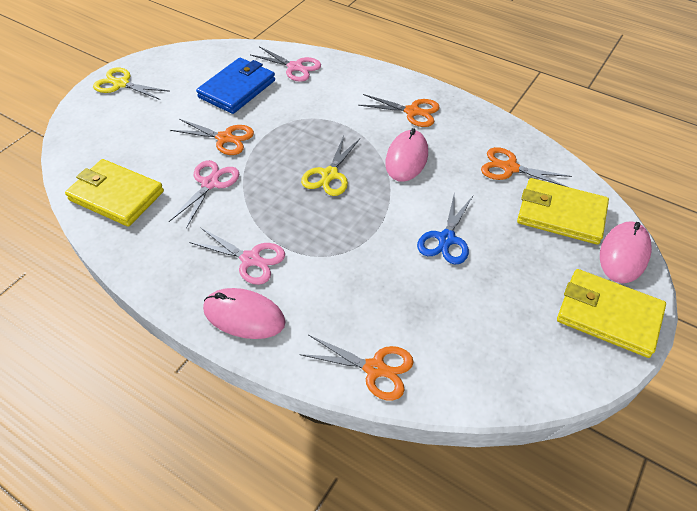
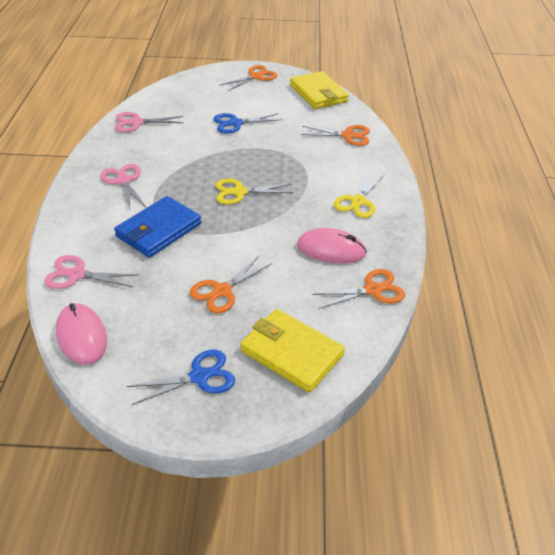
blue scissors: 1 -> 2
pink mouse: 3 -> 2
yellow wallet: 3 -> 2

